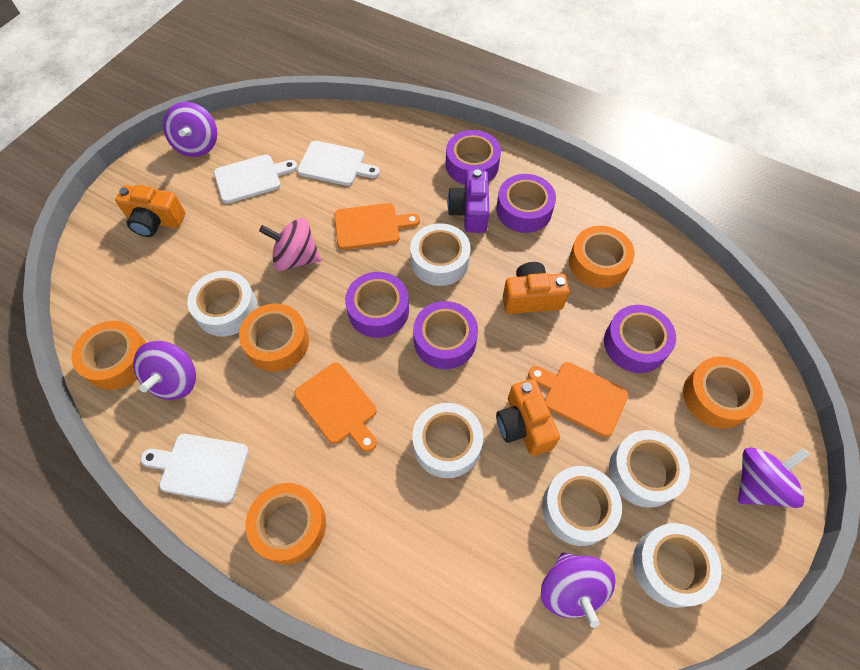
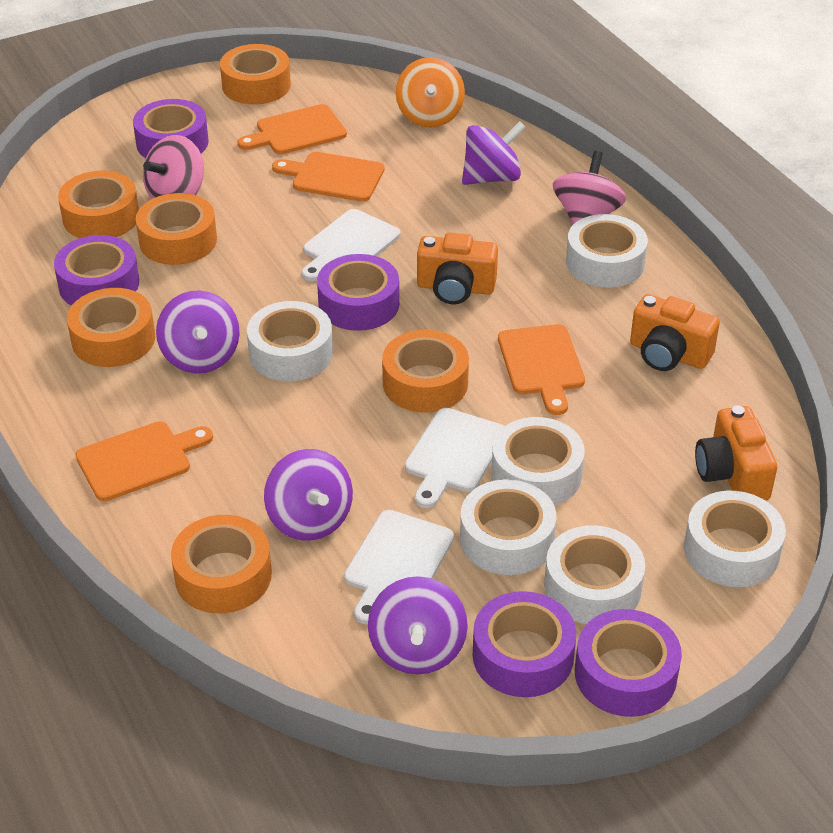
orange cutting board: 3 -> 4
orange spinning top: 0 -> 1
orange tape: 5 -> 6
pink spinning top: 1 -> 2
purple camera: 1 -> 0

